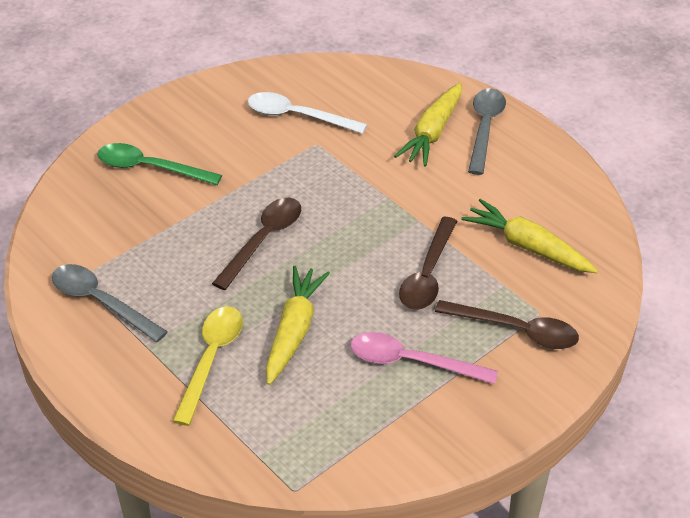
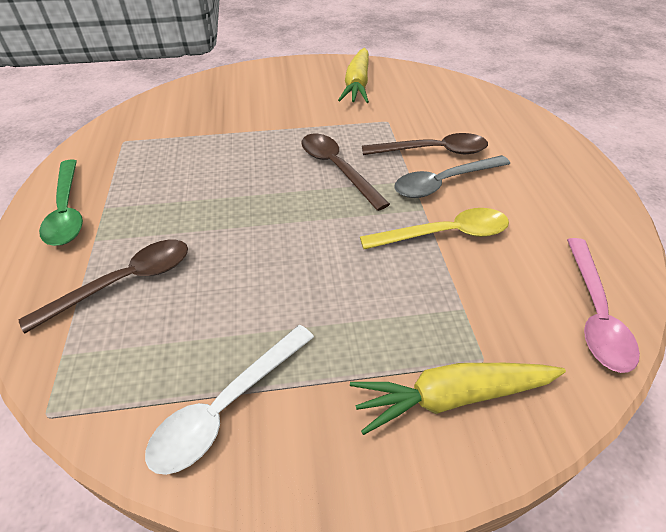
grey spoon: 2 -> 1
yellow carrot: 3 -> 2

